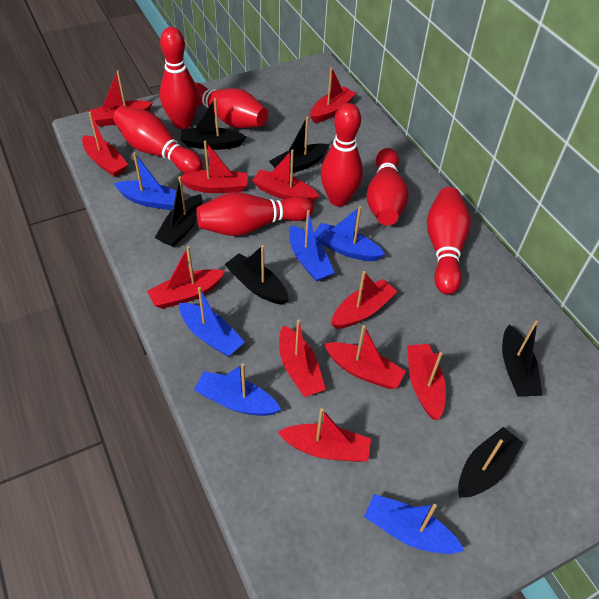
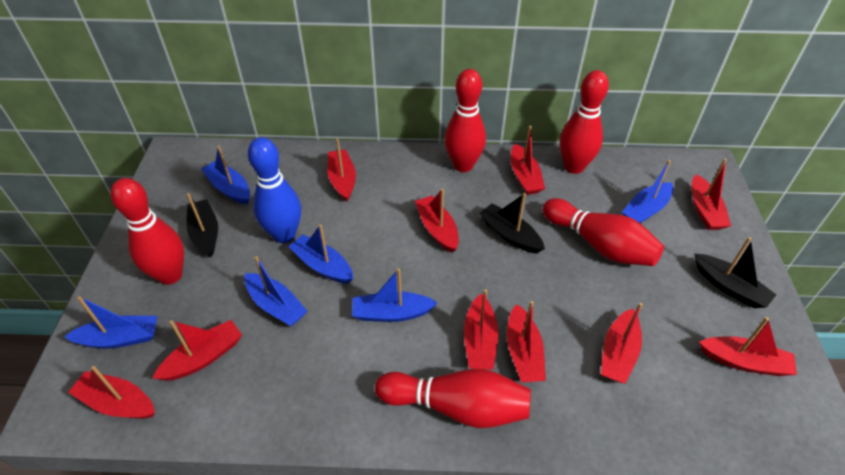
black boat: 6 -> 3
blue bowling pin: 0 -> 1
red boat: 11 -> 10
red bowling pin: 7 -> 5

